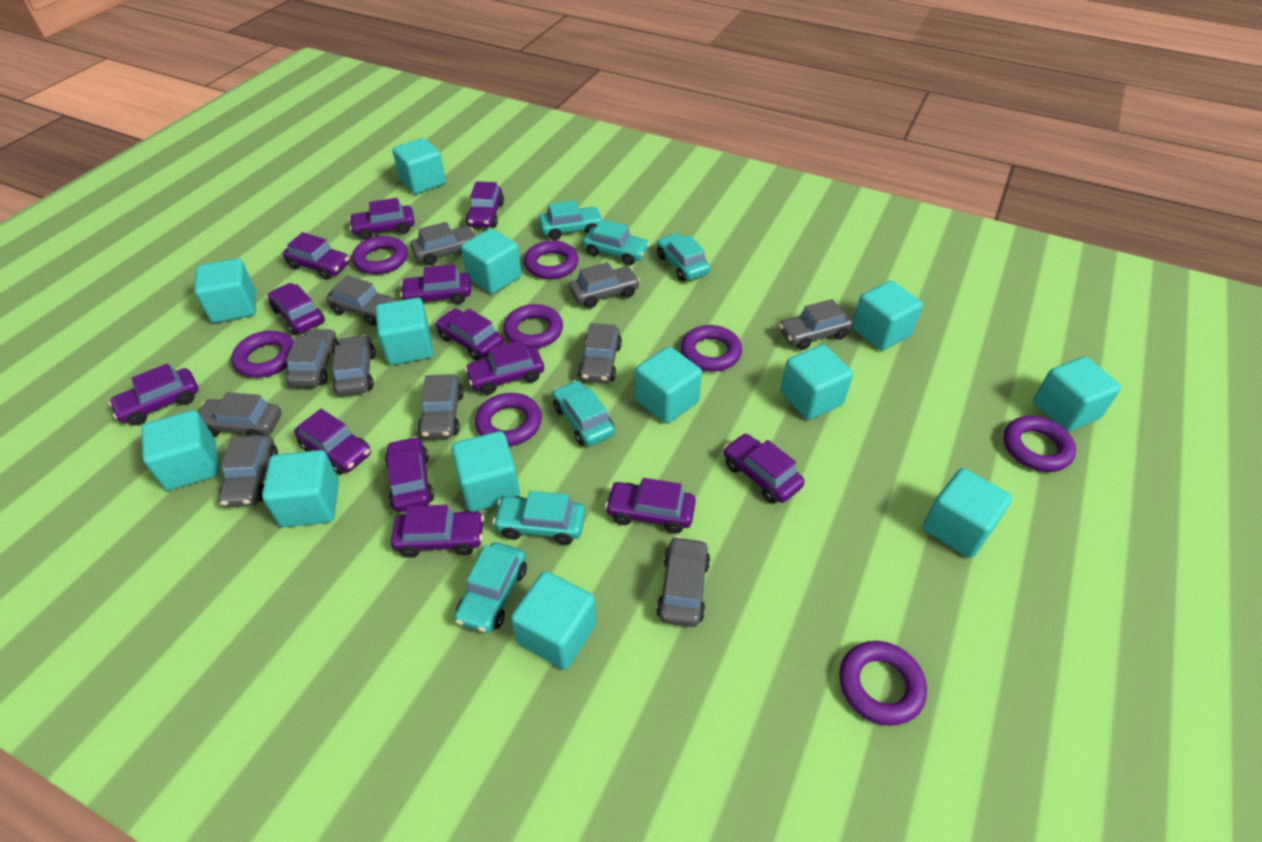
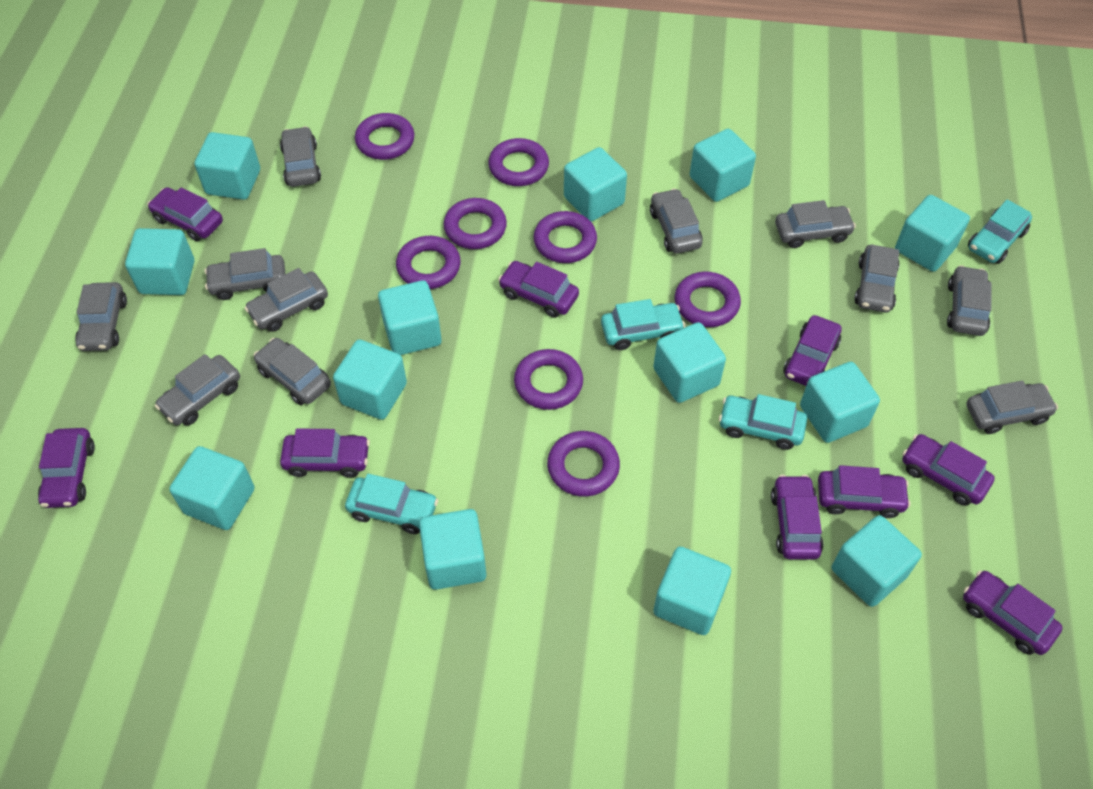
purple car: 13 -> 9
turquoise car: 6 -> 4

